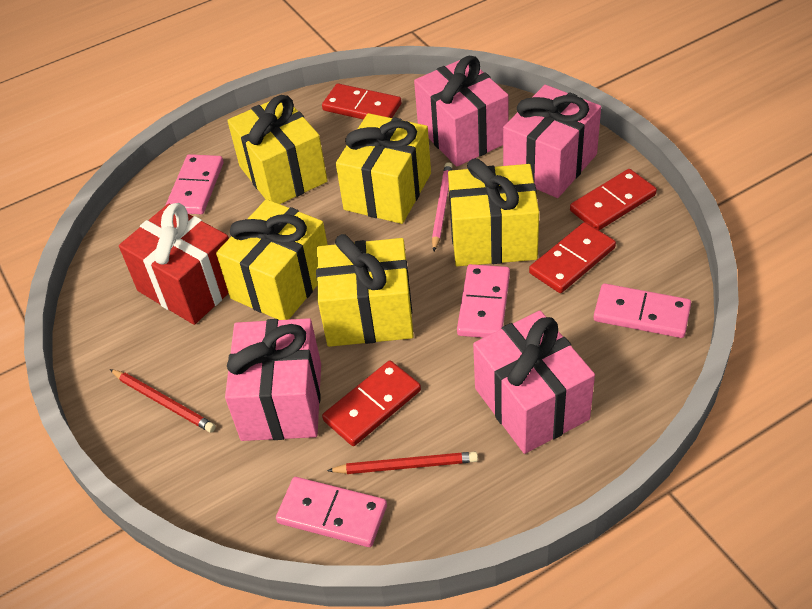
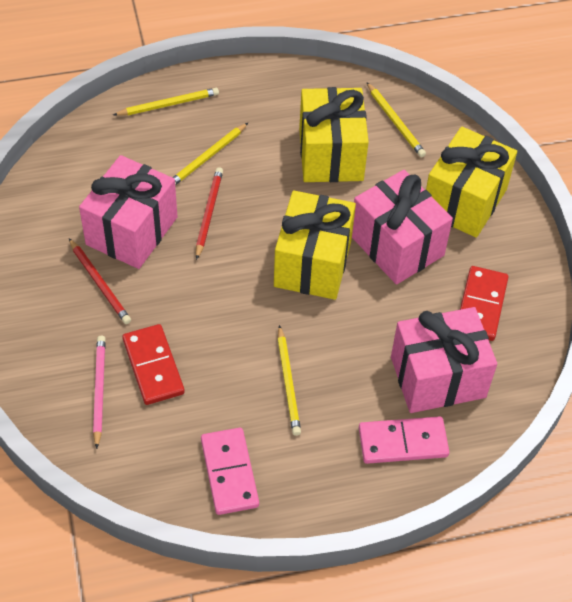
pink domino: 4 -> 2
pink gift: 4 -> 3
red domino: 4 -> 2
red gift: 1 -> 0
yellow gift: 5 -> 3
yellow pencil: 0 -> 4

